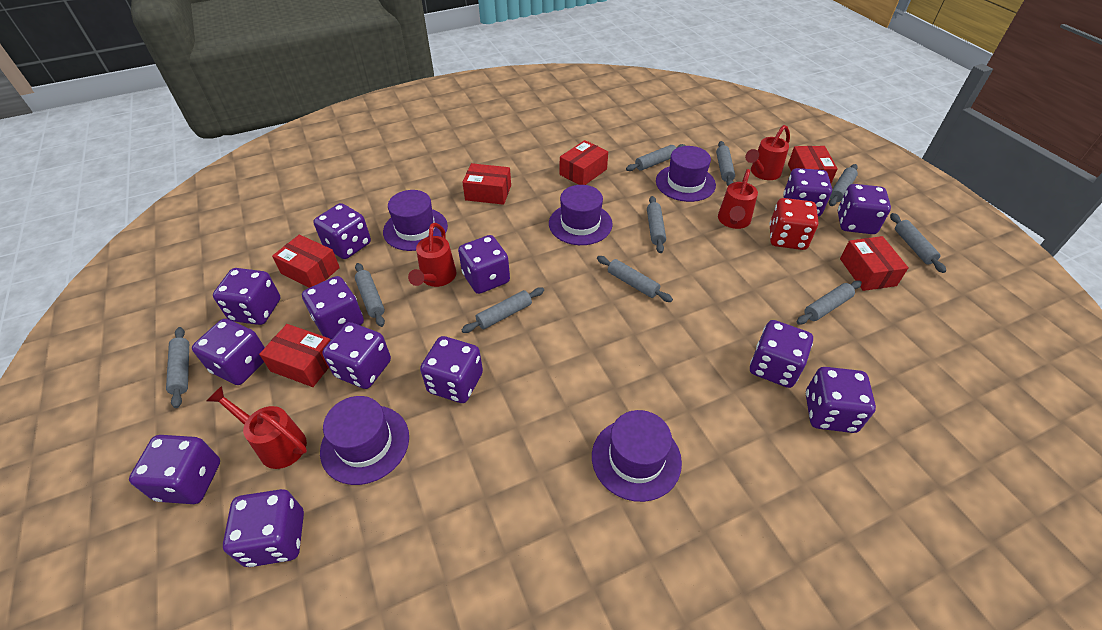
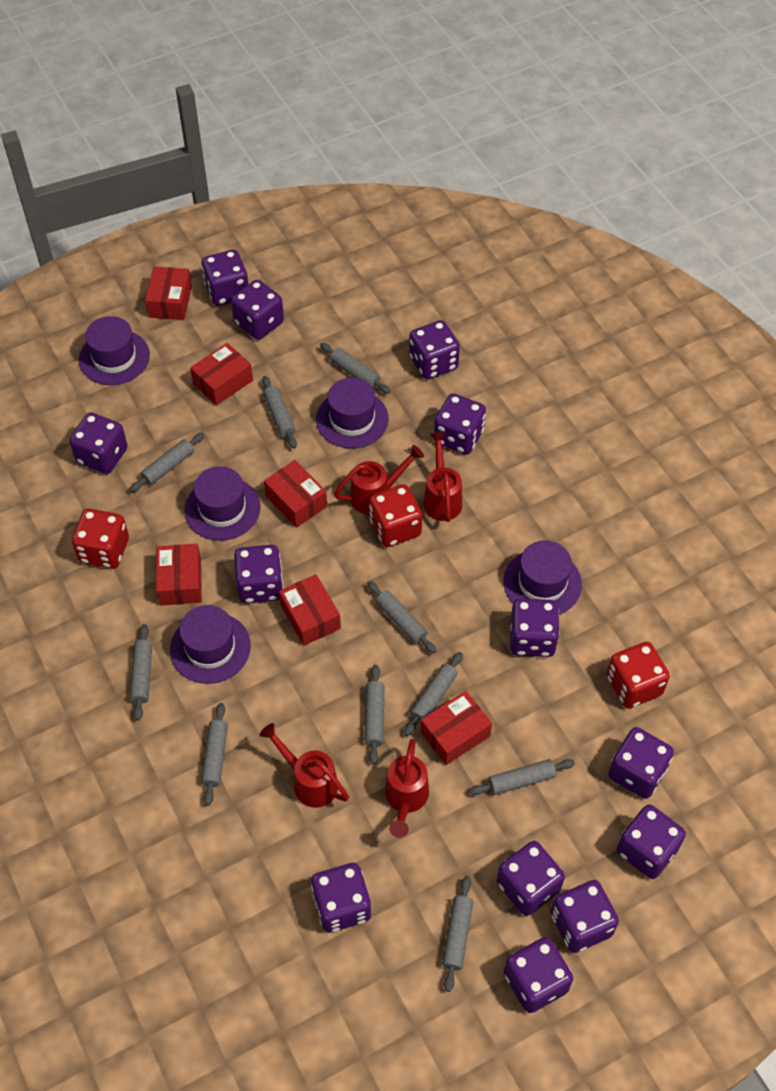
red dice: 1 -> 3

